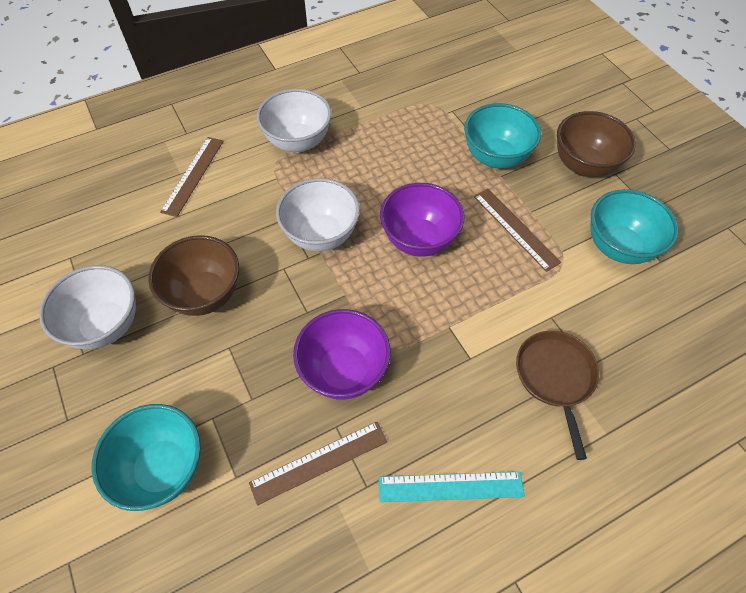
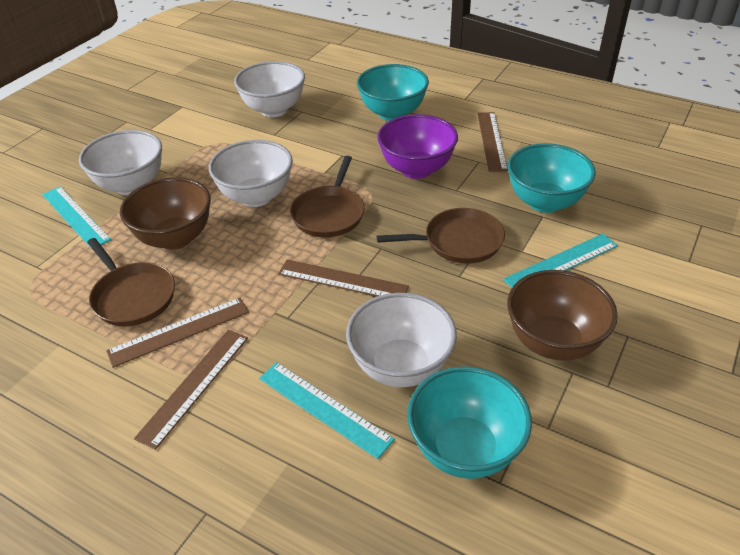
brown pan: 1 -> 3
brown ruler: 3 -> 4
purple bowl: 2 -> 1
turquoise ruler: 1 -> 3
white bowl: 3 -> 4

